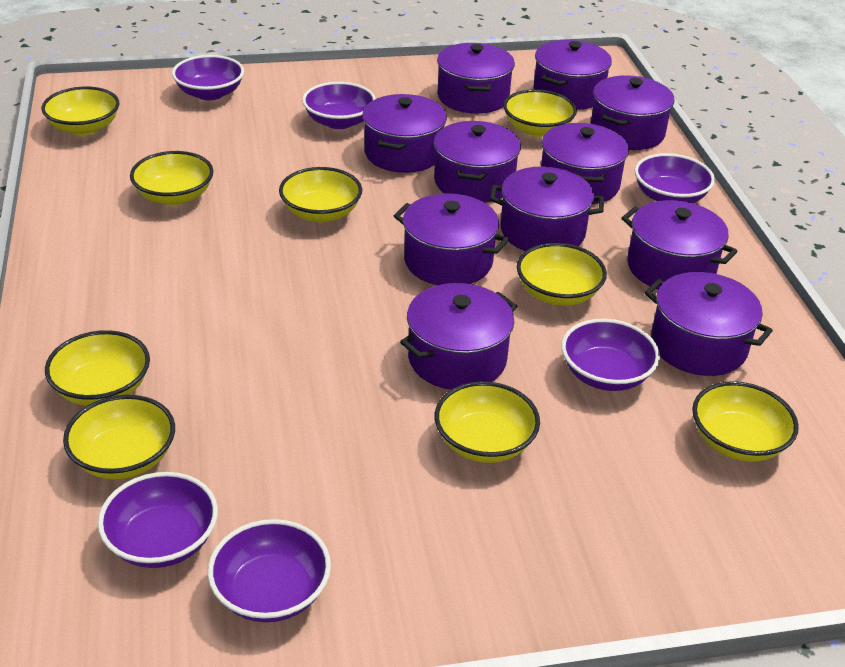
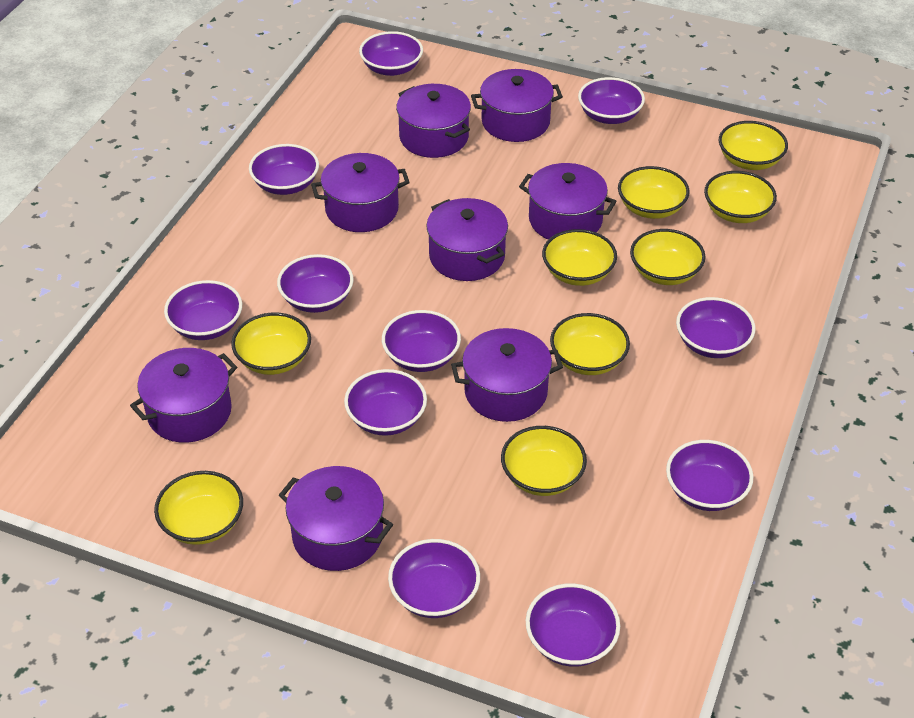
purple bowl: 6 -> 11
purple pot: 11 -> 8

